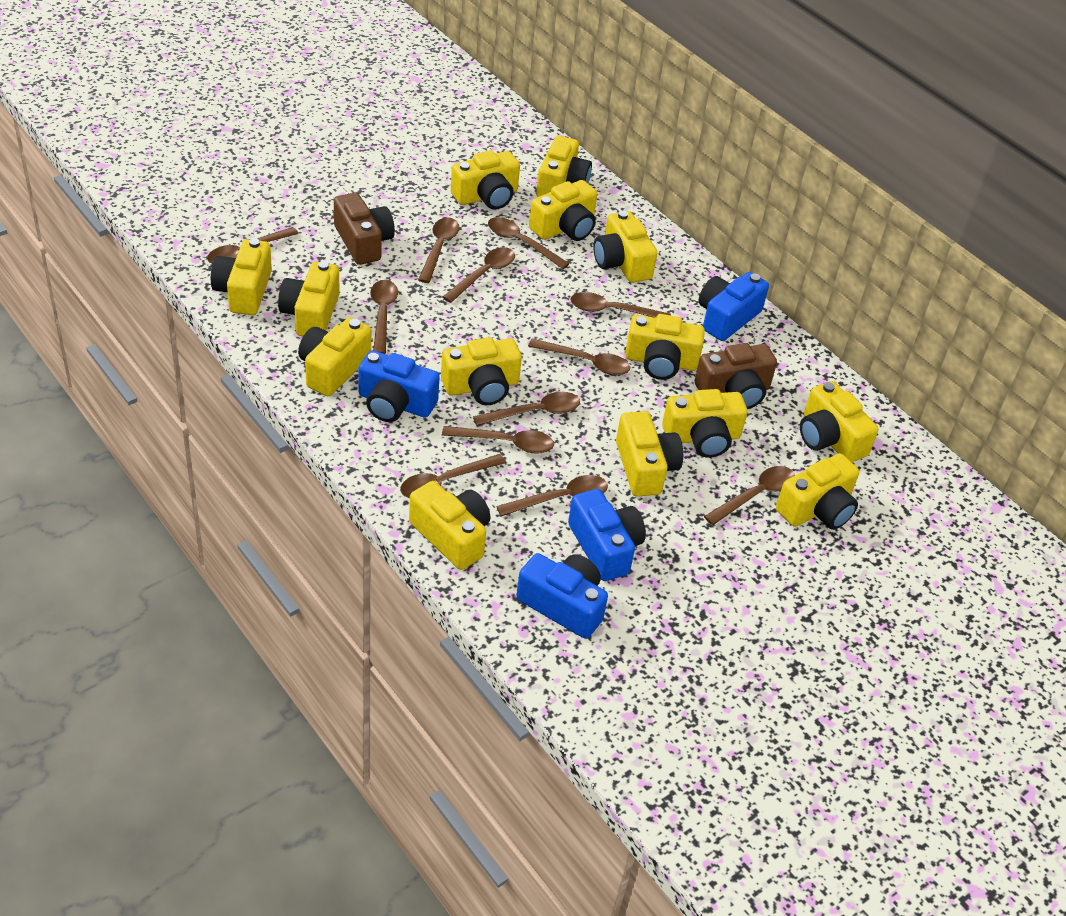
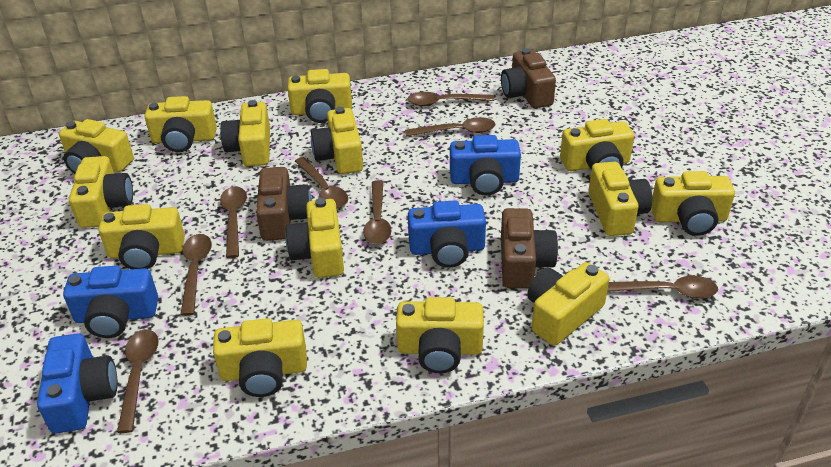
brown camera: 2 -> 3
brown spoon: 12 -> 8

